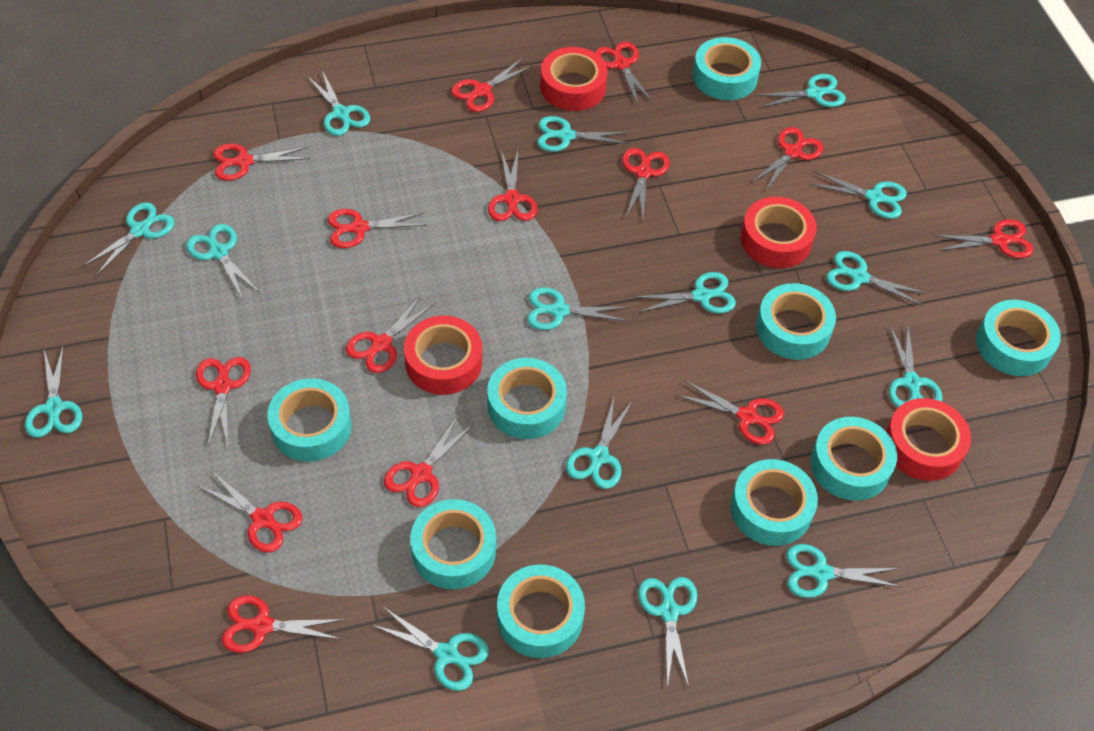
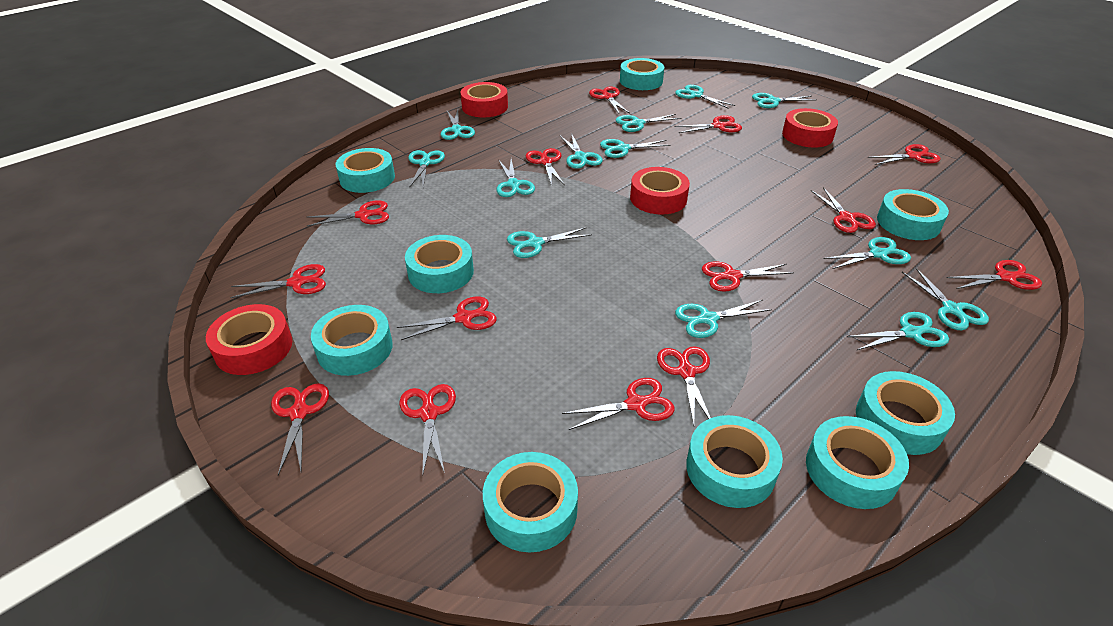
turquoise scissors: 15 -> 13

